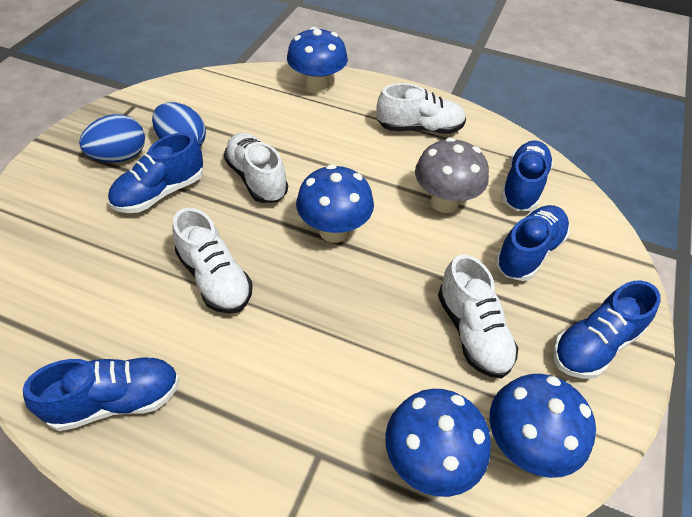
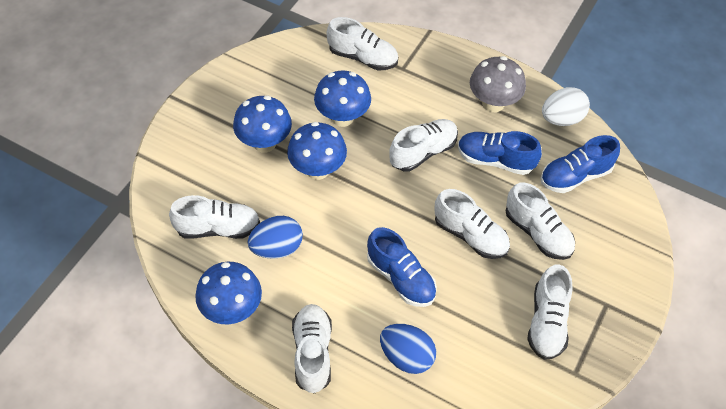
blue shoe: 5 -> 3
white egg: 0 -> 1
white shoe: 4 -> 7

